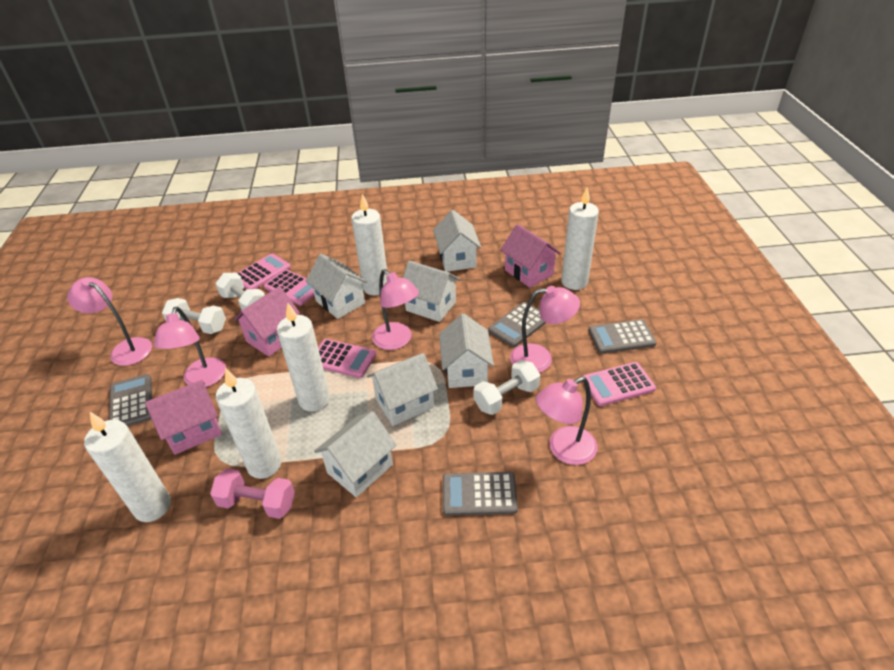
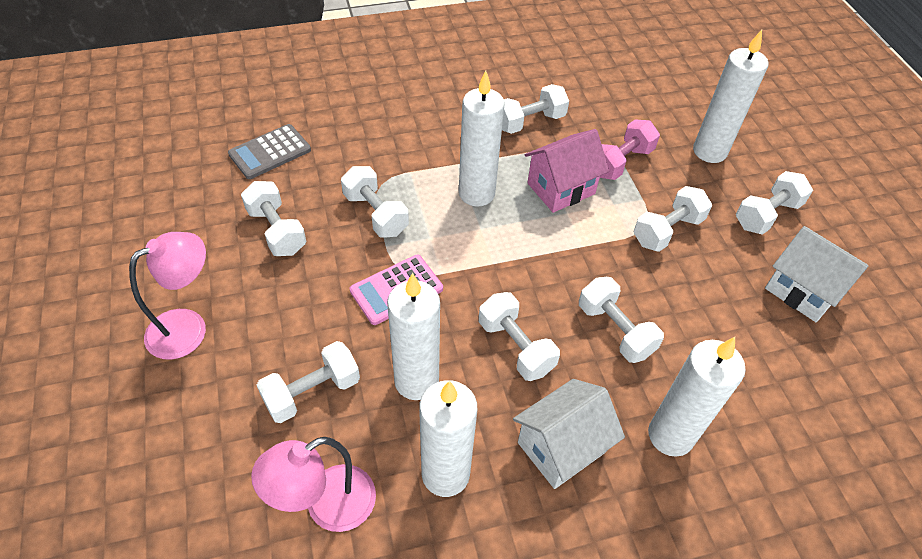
grey calculator: 4 -> 1
pink calculator: 4 -> 1
pink house: 3 -> 1
pink lamp: 5 -> 2
white dumbbell: 3 -> 8
white house: 6 -> 2

